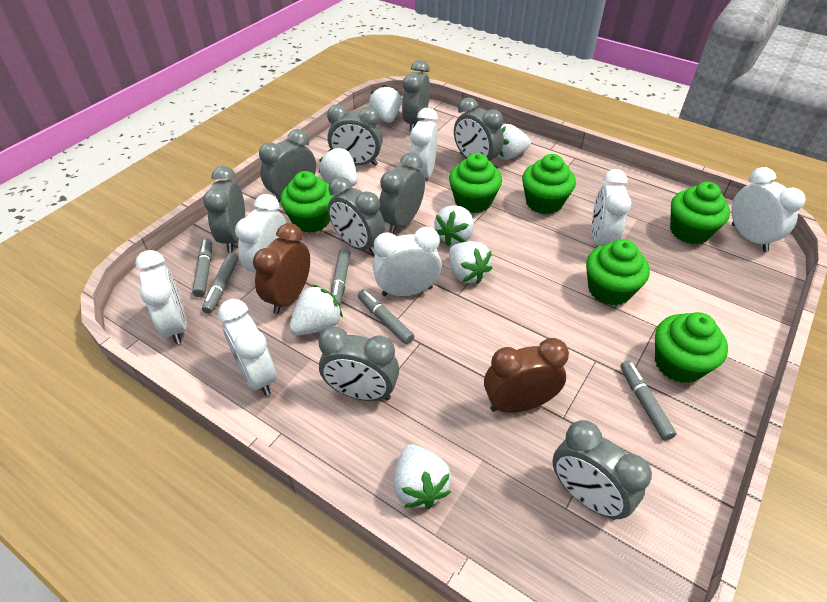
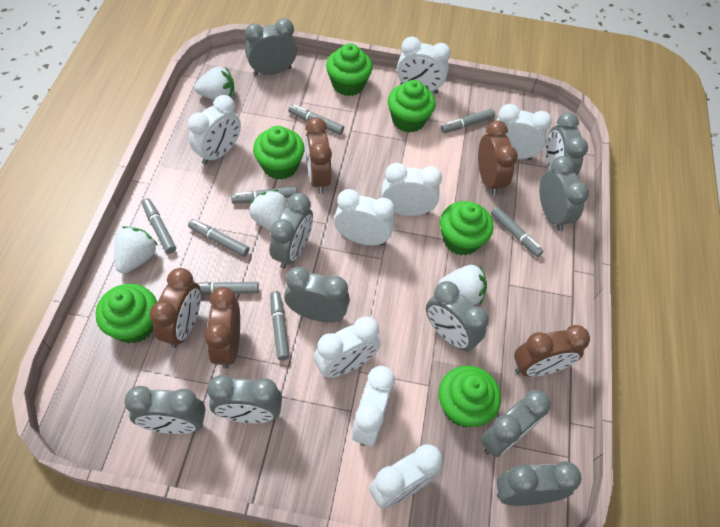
brown clock: 2 -> 5
grey clock: 9 -> 10
grey marker: 5 -> 8
white clock: 7 -> 8
white strawberry: 7 -> 4

